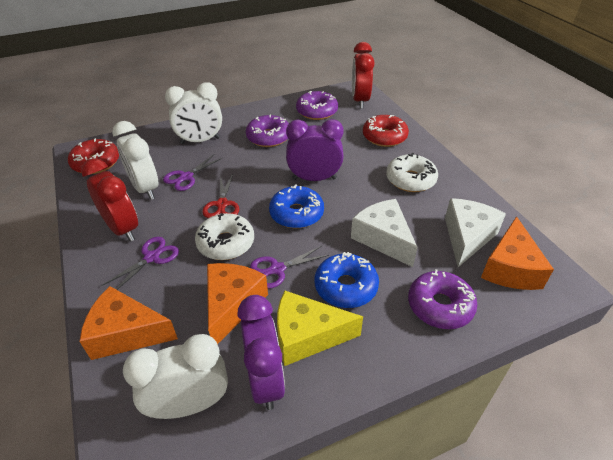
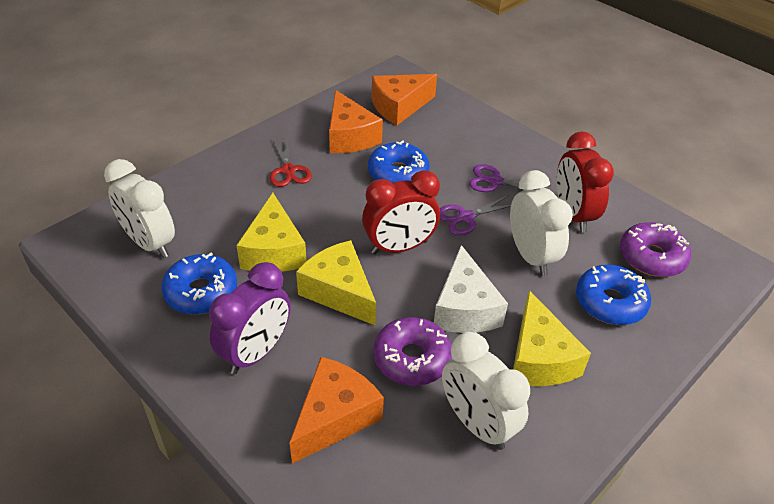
blue donut: 2 -> 3
purple clock: 2 -> 1
purple donut: 3 -> 2
purple scissors: 3 -> 2
red donut: 2 -> 0
white cheese: 2 -> 1
white donut: 2 -> 0
yellow cheese: 1 -> 3

